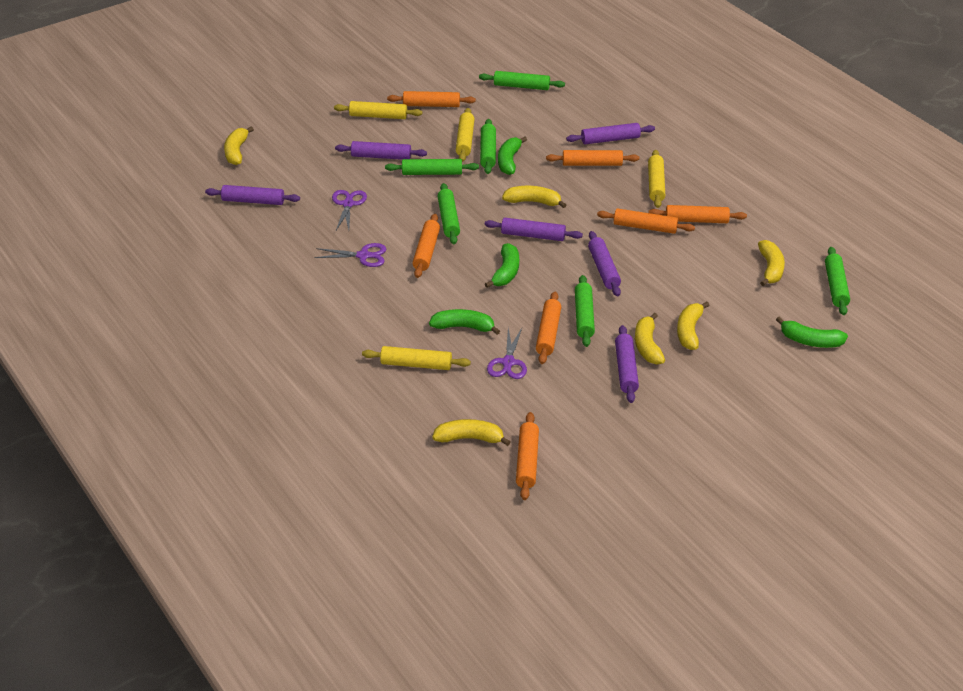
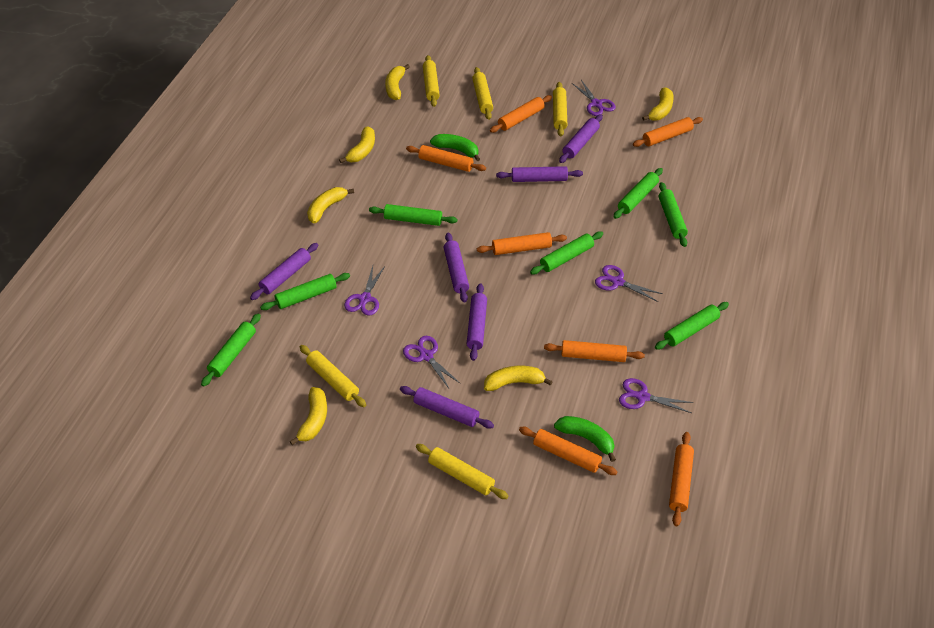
green banana: 4 -> 2
green rolling pin: 6 -> 7
purple scissors: 3 -> 5
yellow rolling pin: 4 -> 5

